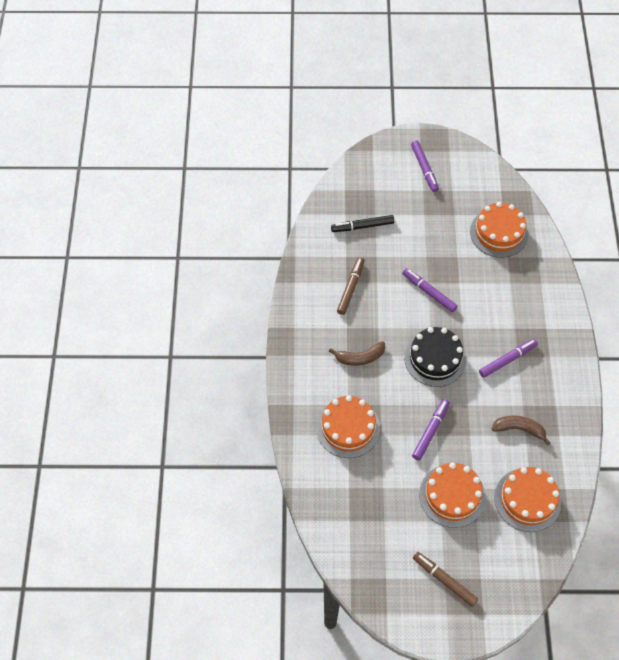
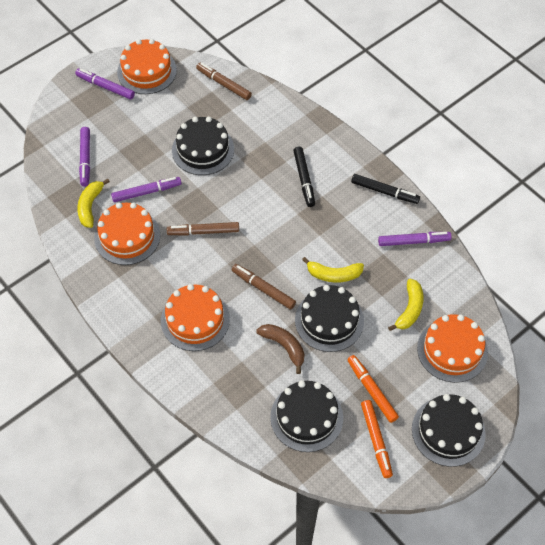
black cake: 1 -> 4
black marker: 1 -> 2
brown banana: 2 -> 1
brown marker: 2 -> 3
orange marker: 0 -> 2
yellow banana: 0 -> 3

